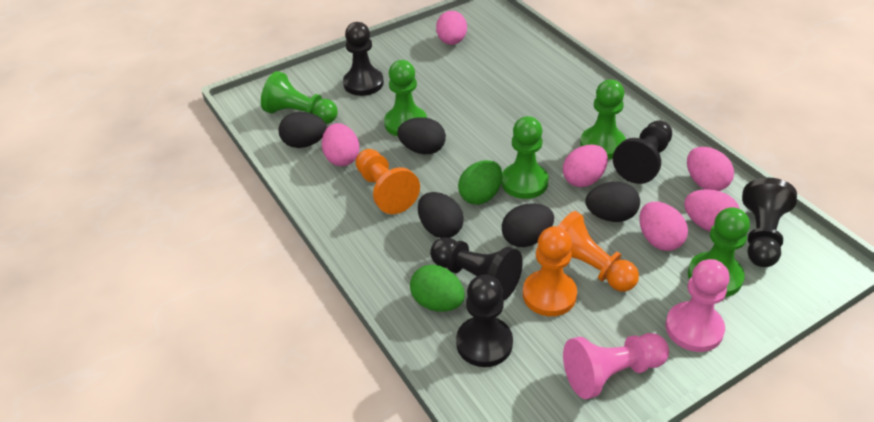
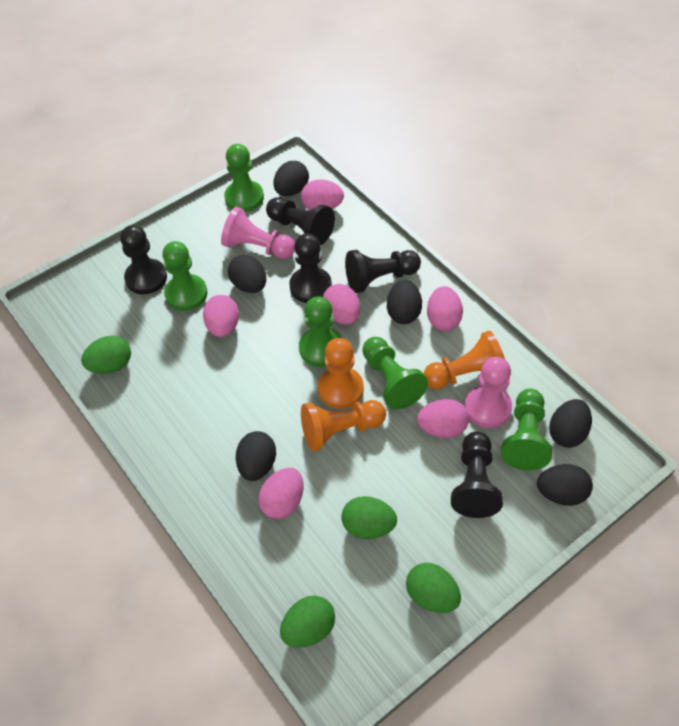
black egg: 5 -> 6
green egg: 2 -> 4

